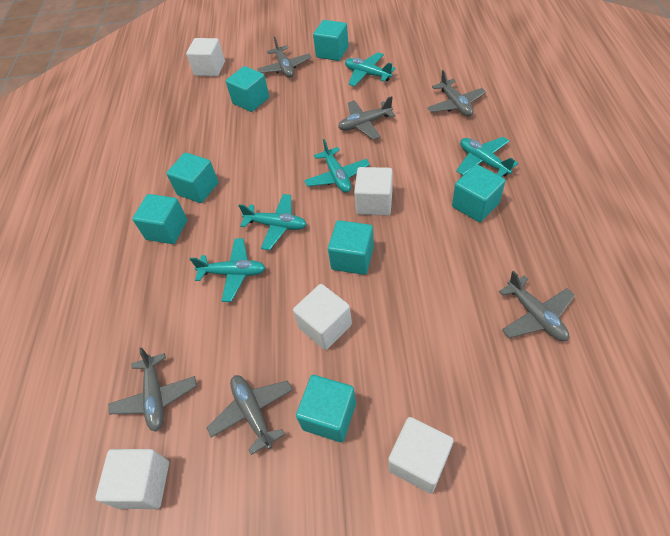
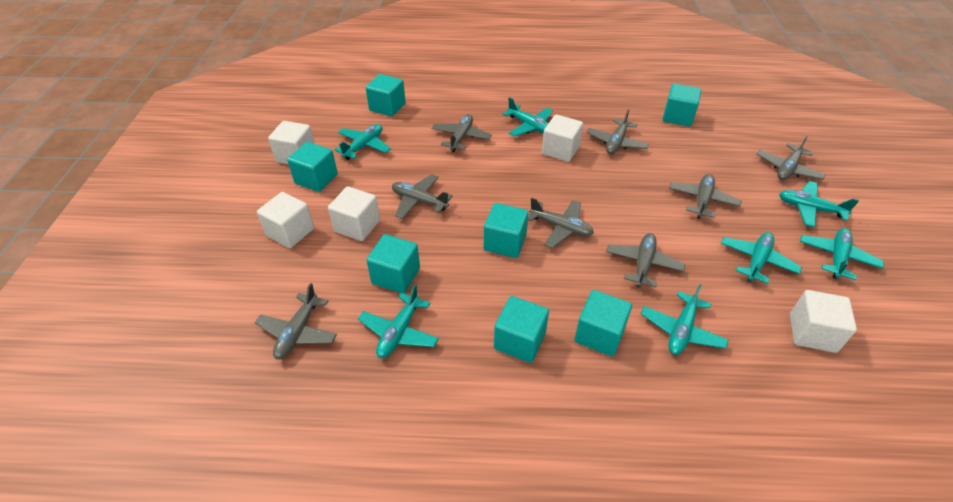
grey plane: 6 -> 8
turquoise plane: 5 -> 7

